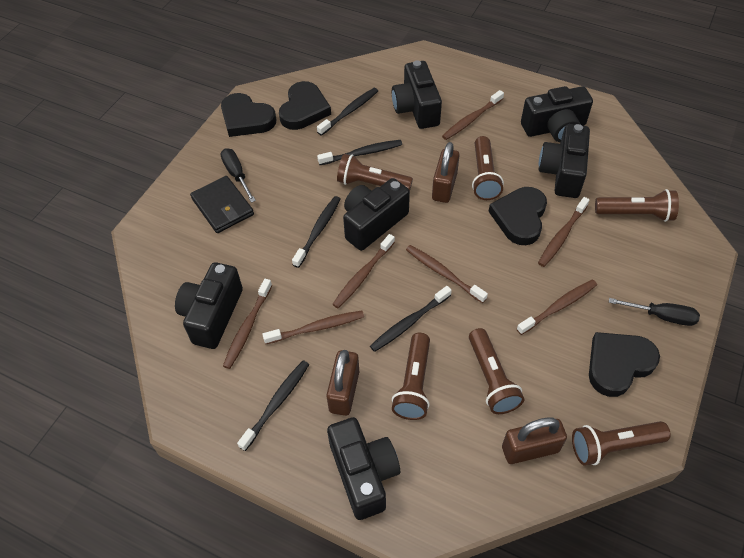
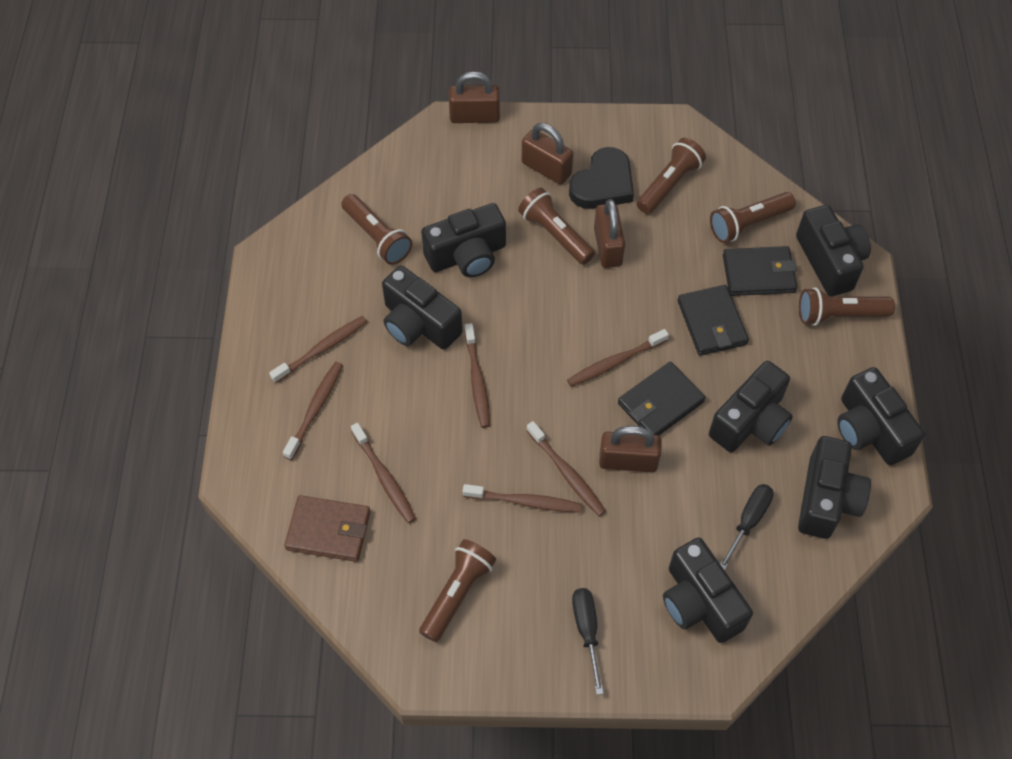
black camera: 6 -> 7
black heart: 4 -> 1
black toothbrush: 5 -> 0
black wallet: 1 -> 3
brown padlock: 3 -> 4
brown wallet: 0 -> 1

